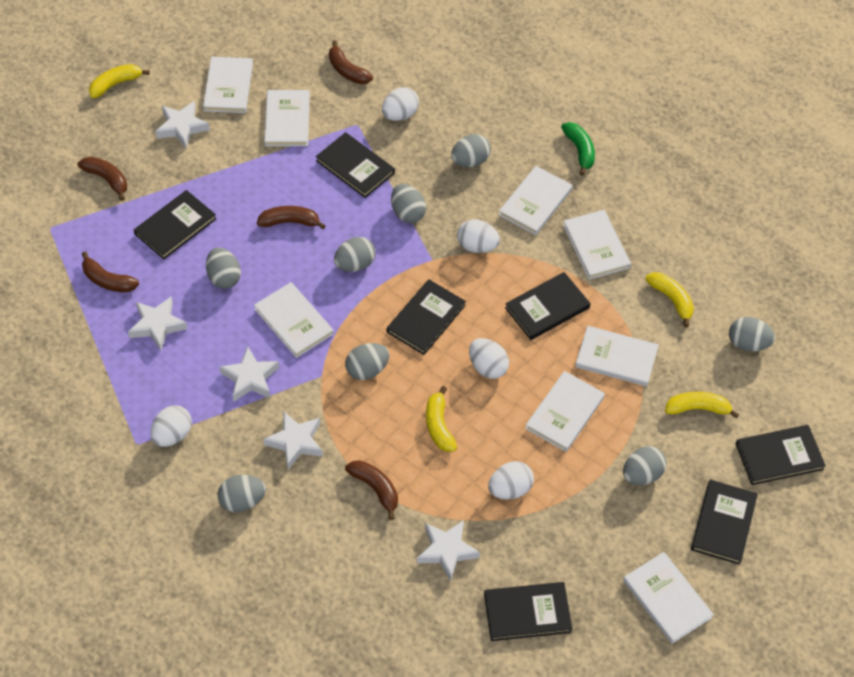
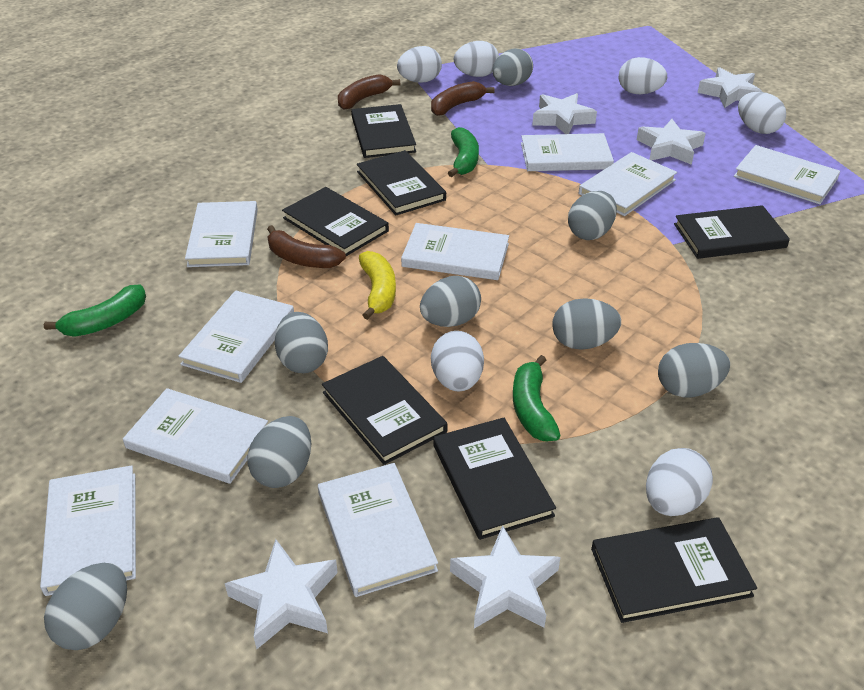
brown banana: 5 -> 3
green banana: 1 -> 3
white book: 8 -> 9
white egg: 5 -> 6
yellow banana: 4 -> 1

